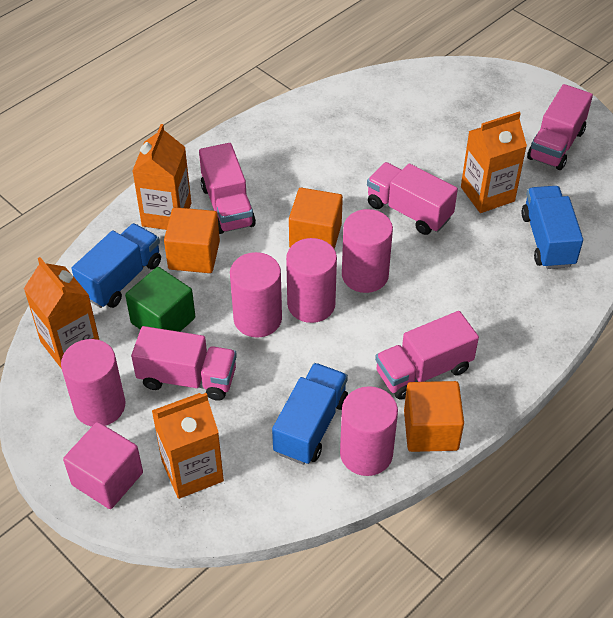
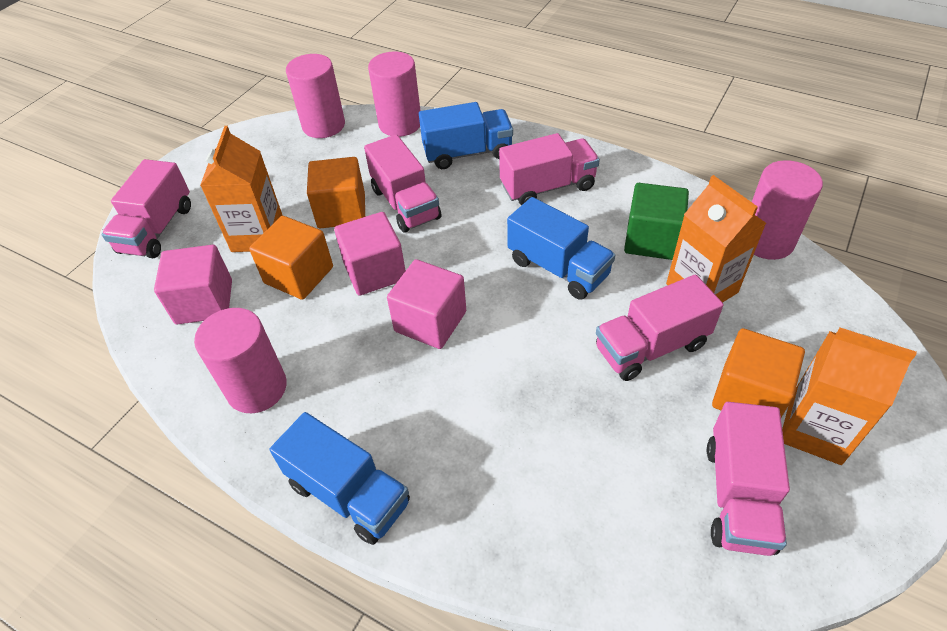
orange carton: 4 -> 3
pink cube: 1 -> 3
pink cylinder: 5 -> 4

